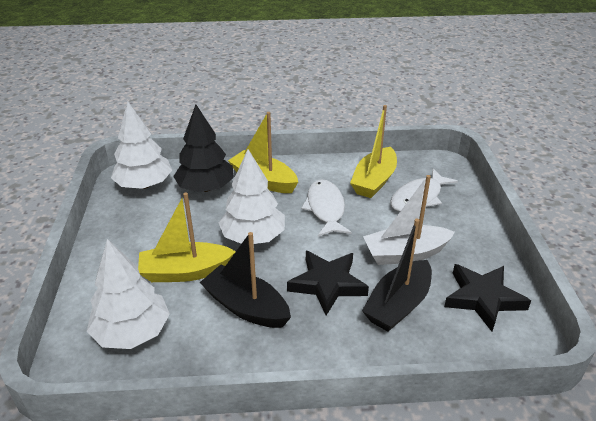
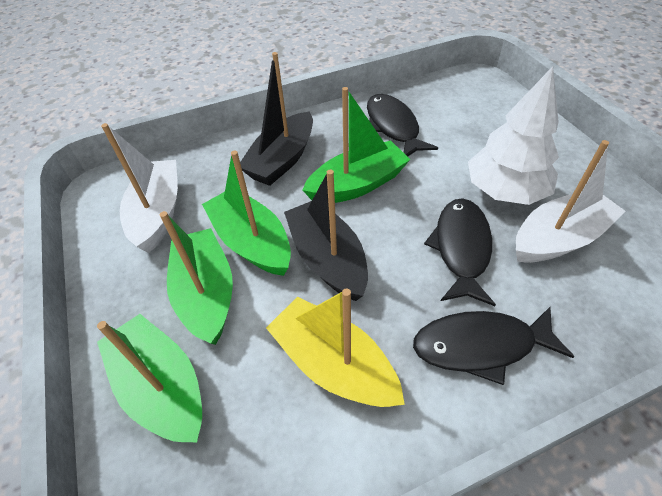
black fish: 0 -> 3
black star: 2 -> 0
black tree: 1 -> 0
green boat: 0 -> 4
white boat: 1 -> 2
white fish: 2 -> 0
white tree: 3 -> 1
yellow boat: 3 -> 1

